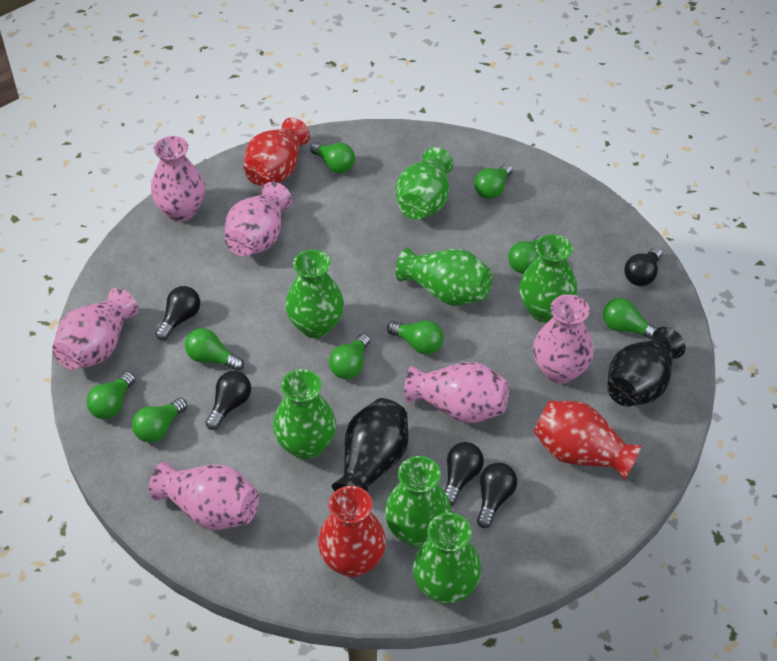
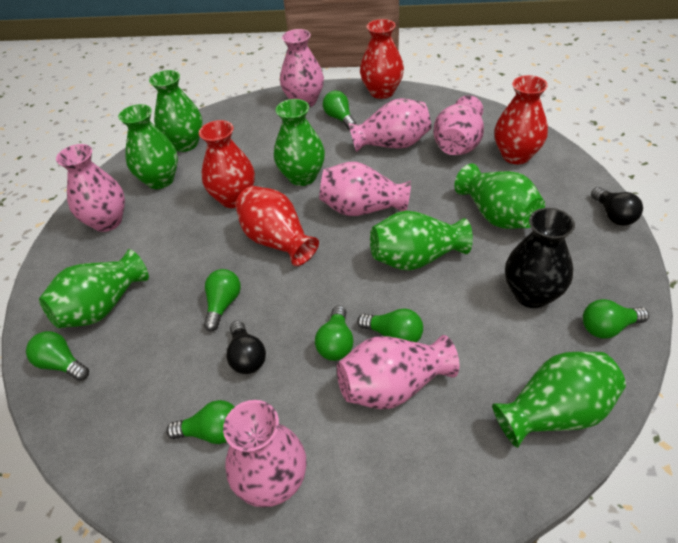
black light bulb: 5 -> 2
black vase: 2 -> 1
green light bulb: 9 -> 7
pink vase: 6 -> 7
red vase: 3 -> 4

